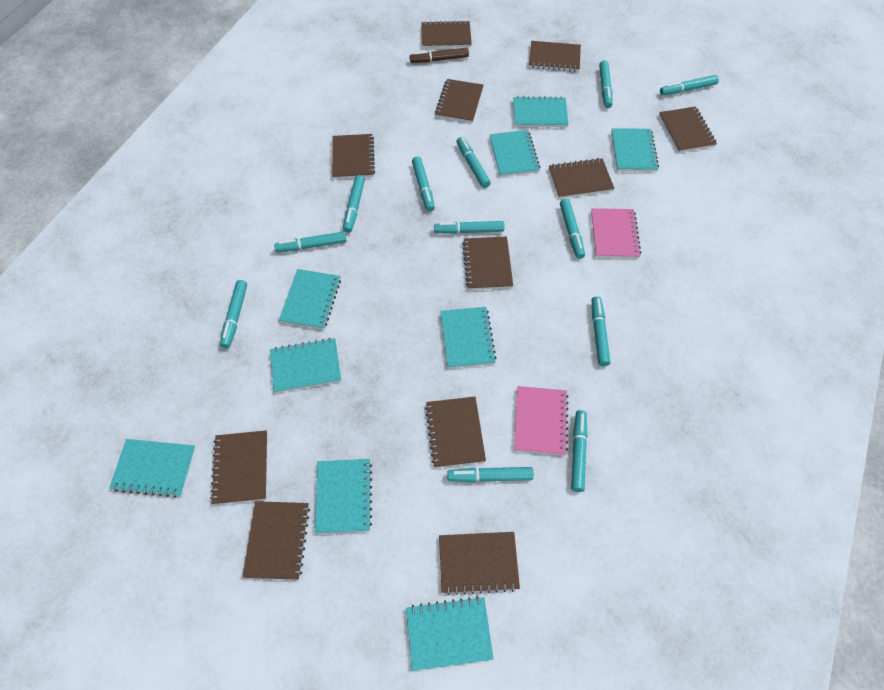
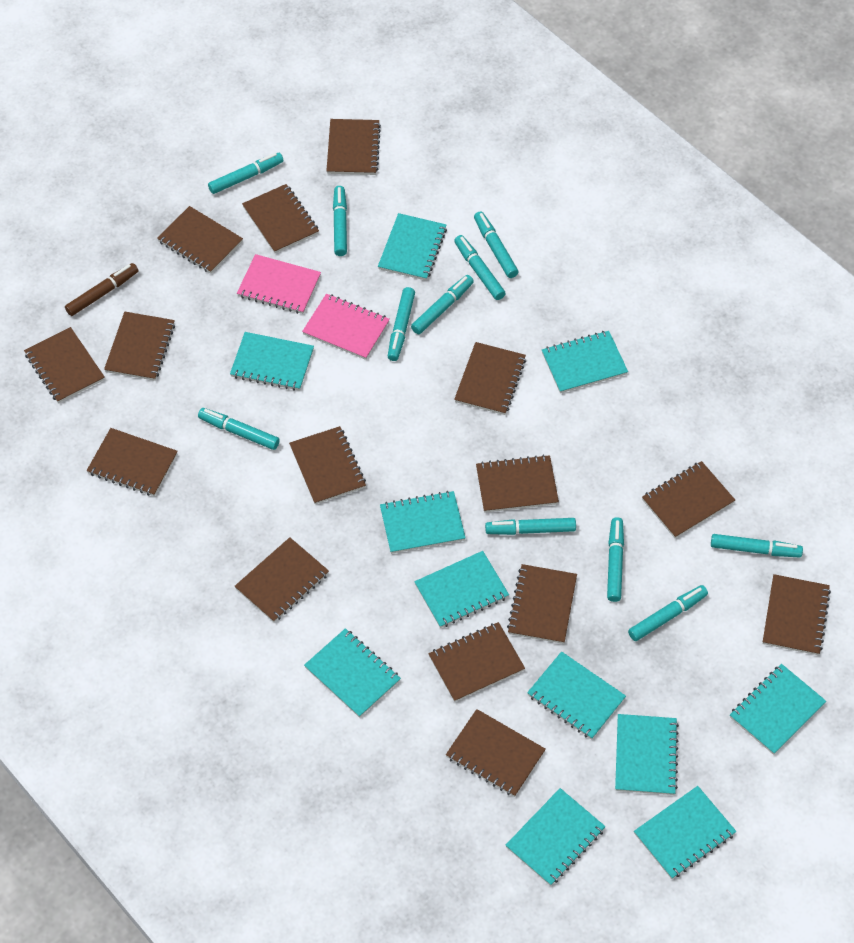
brown notebook: 11 -> 15
turquoise marker: 12 -> 11
turquoise notebook: 9 -> 11

